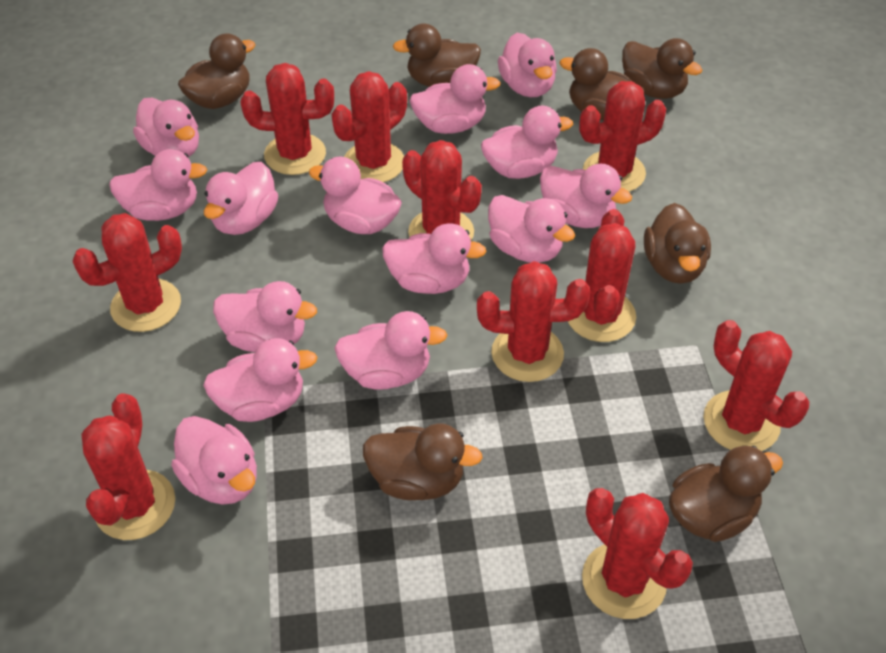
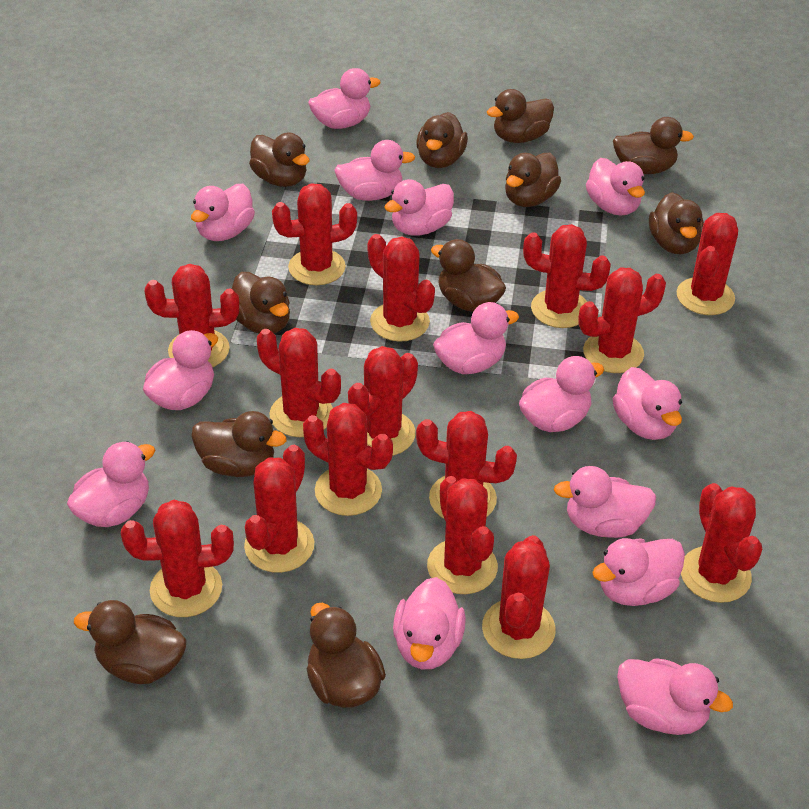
brown duck: 7 -> 11
red cactus: 10 -> 15

